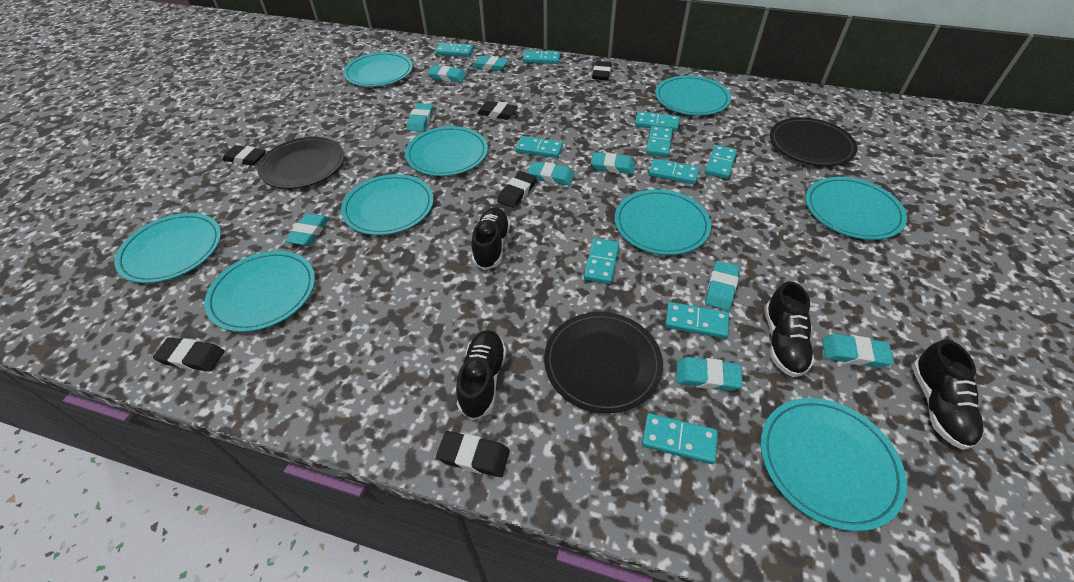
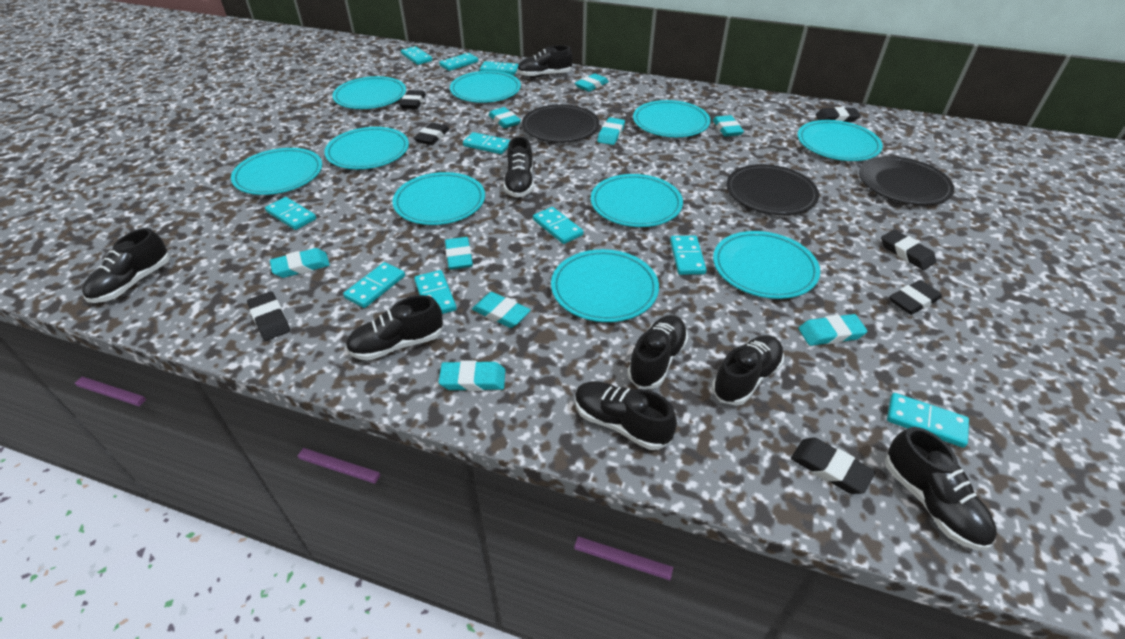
black eraser: 6 -> 7
black shoe: 4 -> 8
turquoise plate: 9 -> 10

